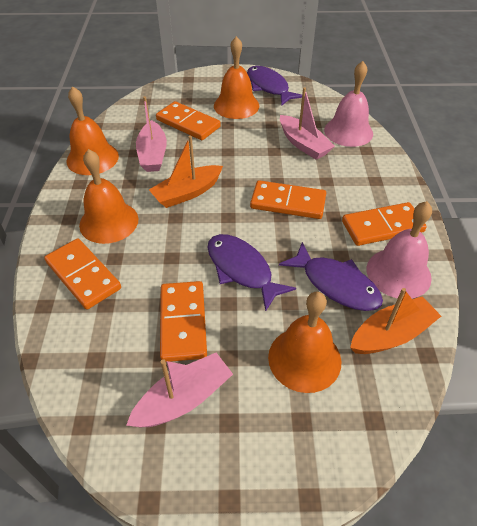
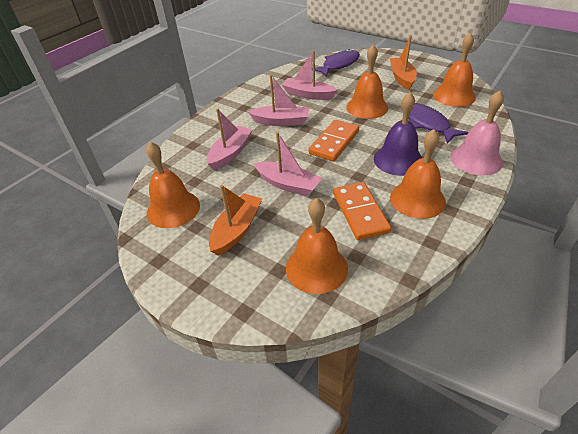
orange bell: 4 -> 5
orange domino: 5 -> 2
pink bell: 2 -> 1
pink boat: 3 -> 4
purple bell: 0 -> 1
purple fish: 3 -> 2

